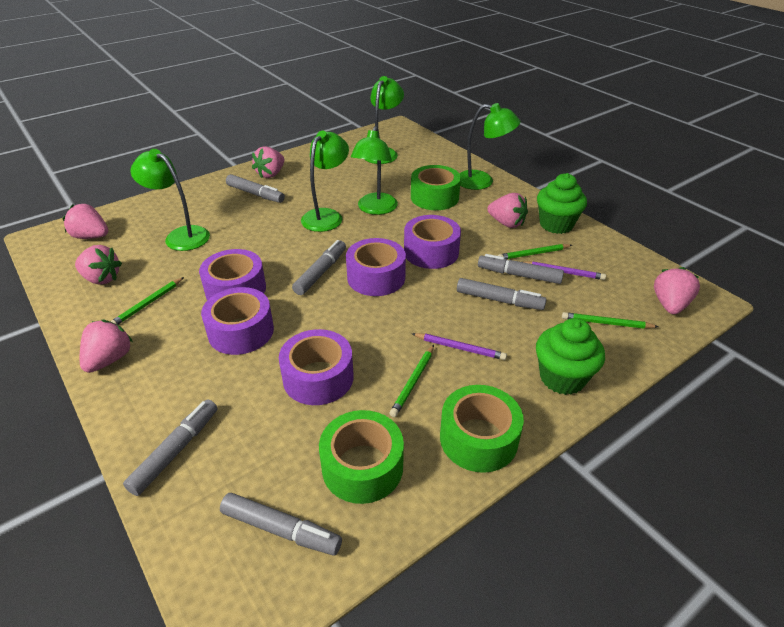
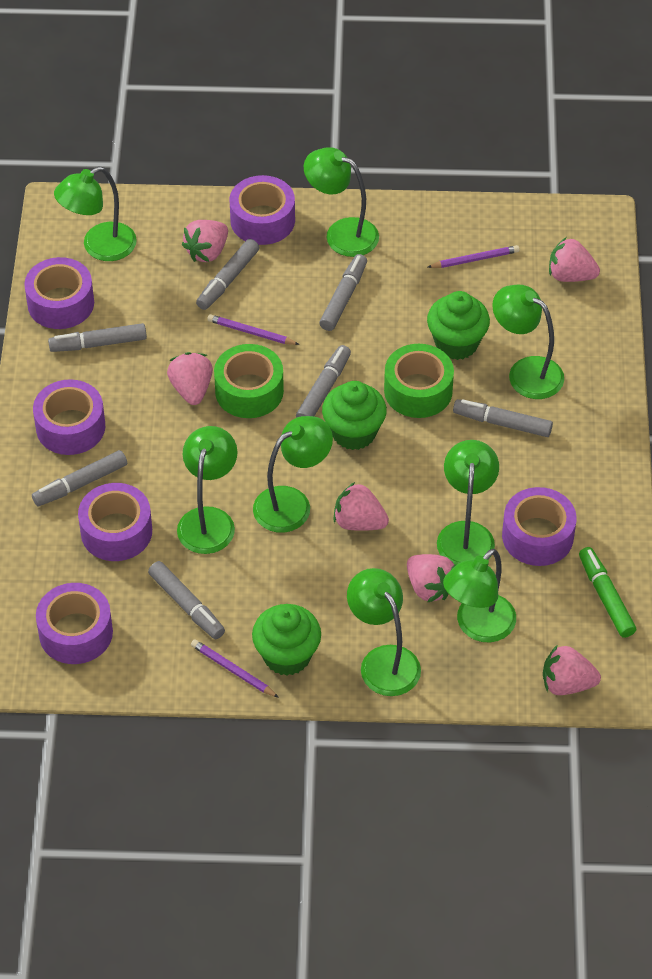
green cupcake: 2 -> 3
green lamp: 5 -> 8
green marker: 0 -> 1
green pencil: 4 -> 0
green tape: 3 -> 2
grey marker: 6 -> 7
purple pencil: 2 -> 3
purple tape: 5 -> 6

